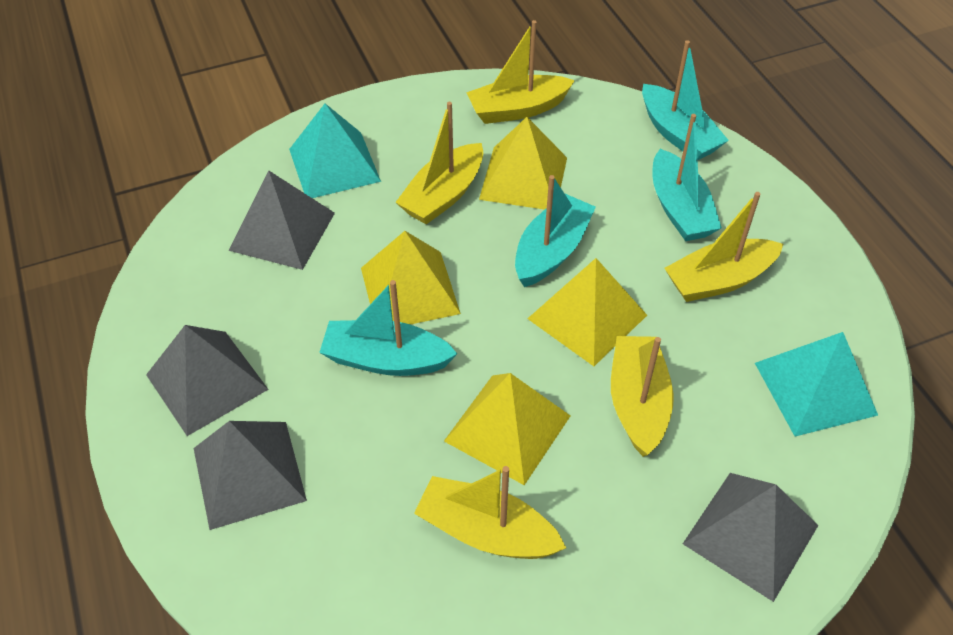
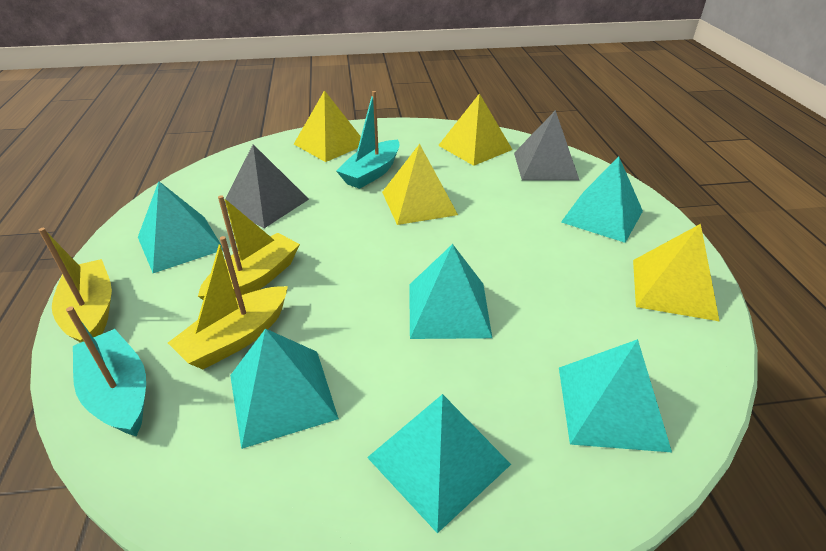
grey pyramid: 4 -> 2
turquoise boat: 4 -> 2
turquoise pyramid: 2 -> 6
yellow boat: 5 -> 3

